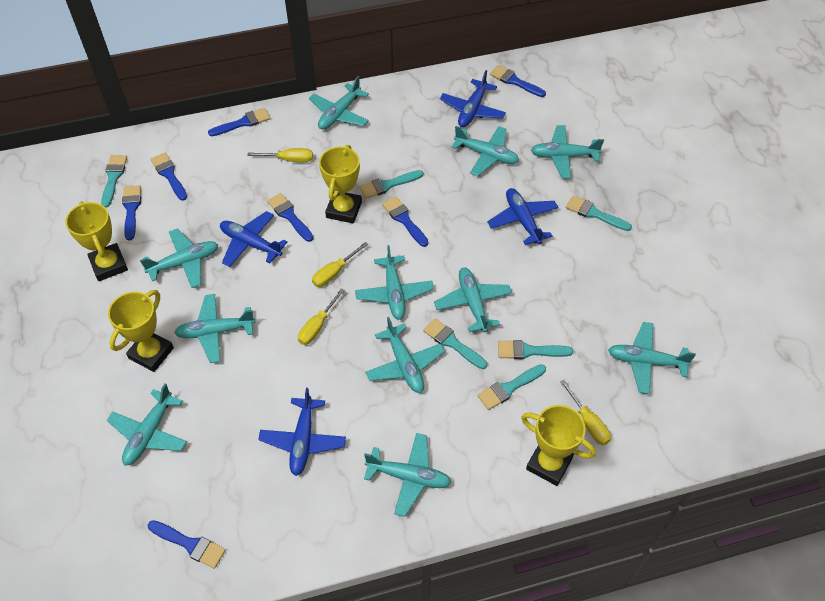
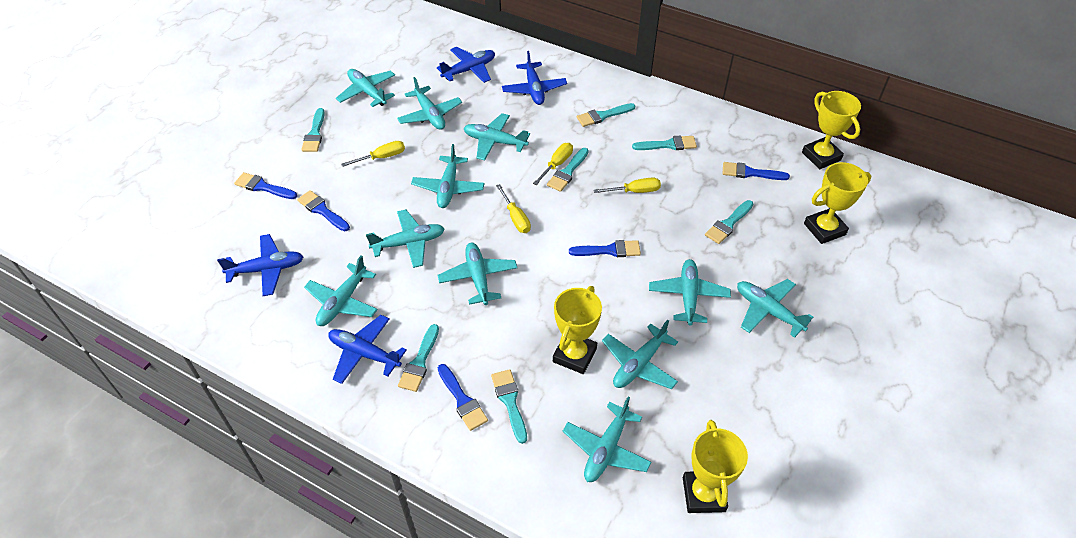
blue brush: 7 -> 5
turquoise brush: 6 -> 7

